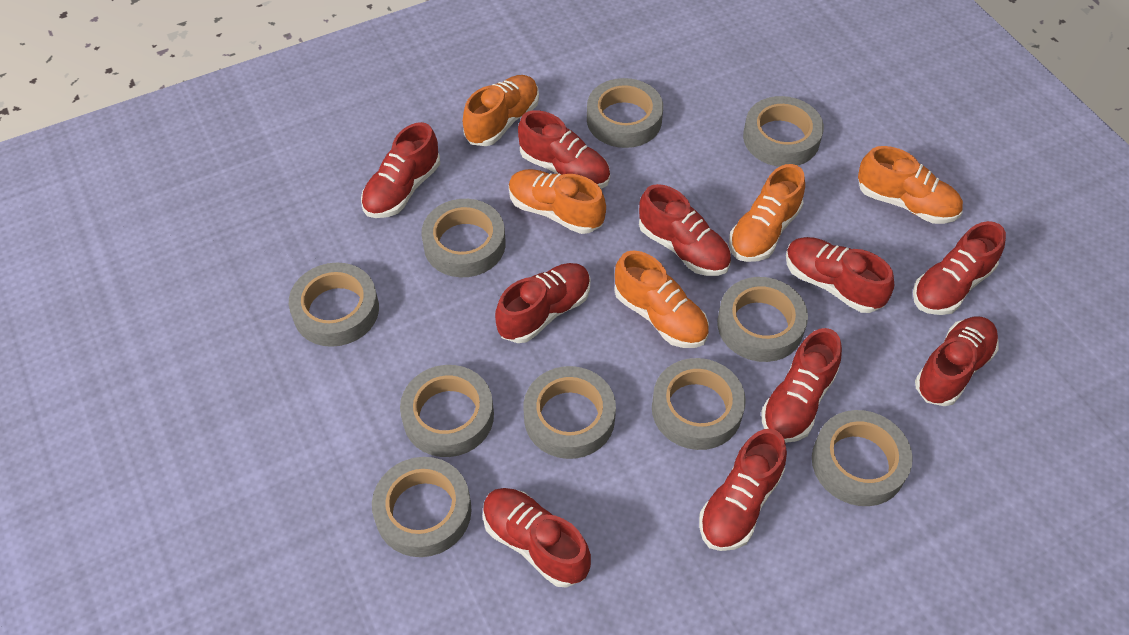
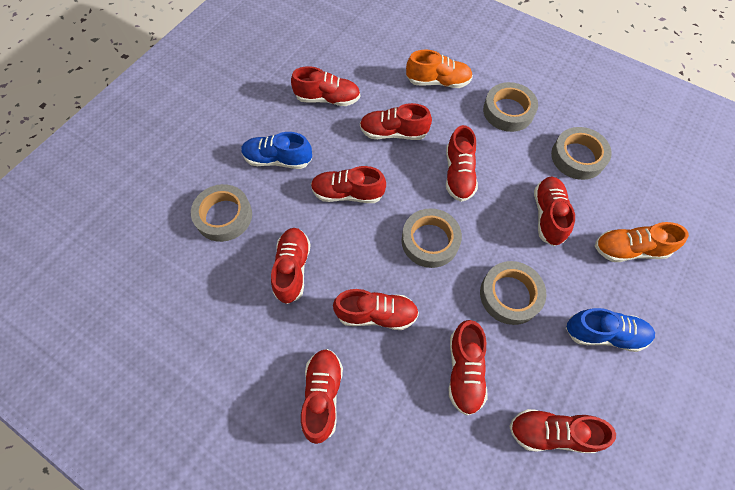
blue shoe: 0 -> 2
grey tape: 10 -> 5
orange shoe: 5 -> 2

